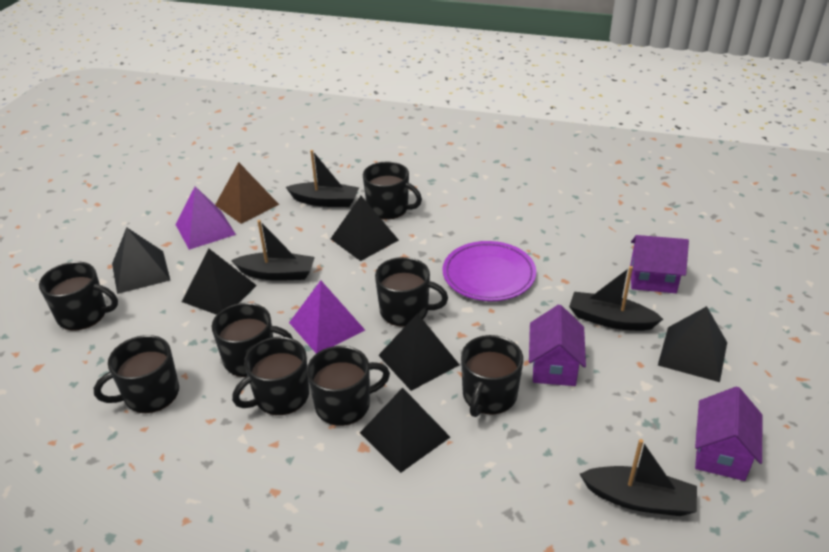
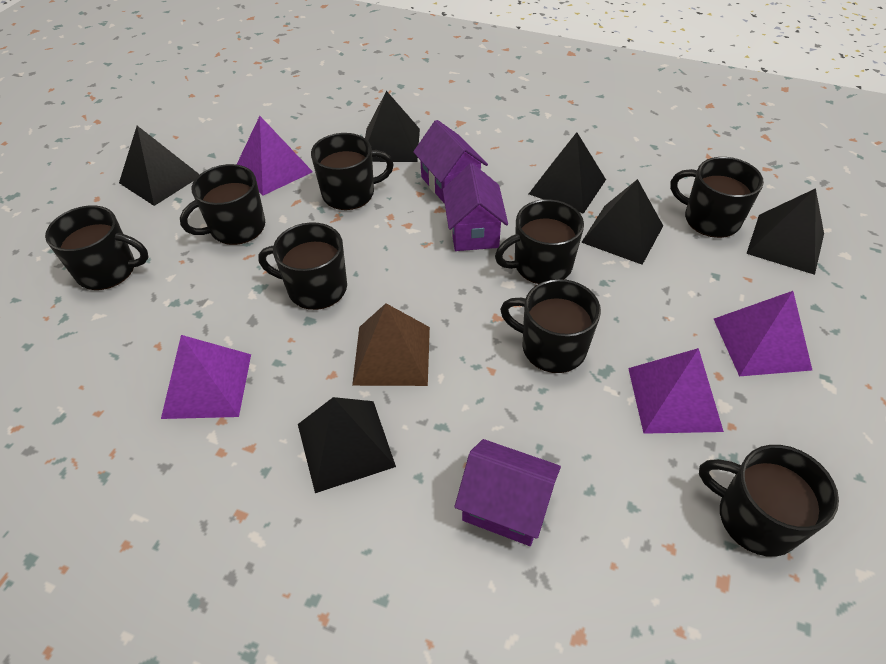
black boat: 4 -> 0
purple plate: 1 -> 0
purple pyramid: 2 -> 4

